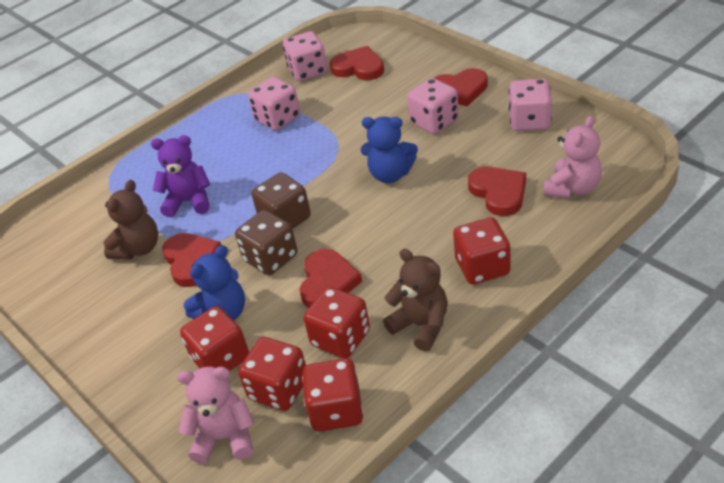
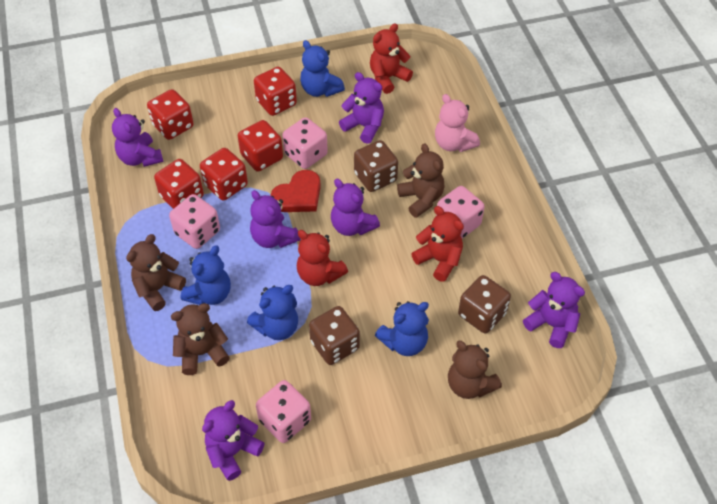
blue teddy bear: 2 -> 4
brown dice: 2 -> 3
brown teddy bear: 2 -> 4
pink teddy bear: 2 -> 1
purple teddy bear: 1 -> 6
red heart: 5 -> 1
red teddy bear: 0 -> 3

